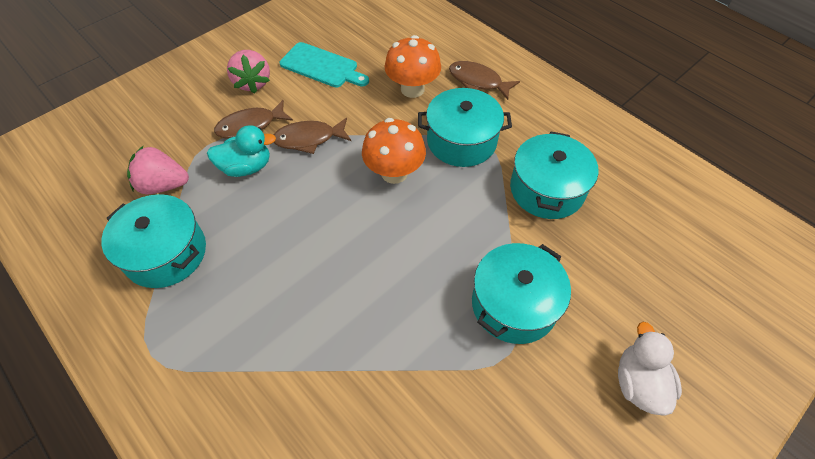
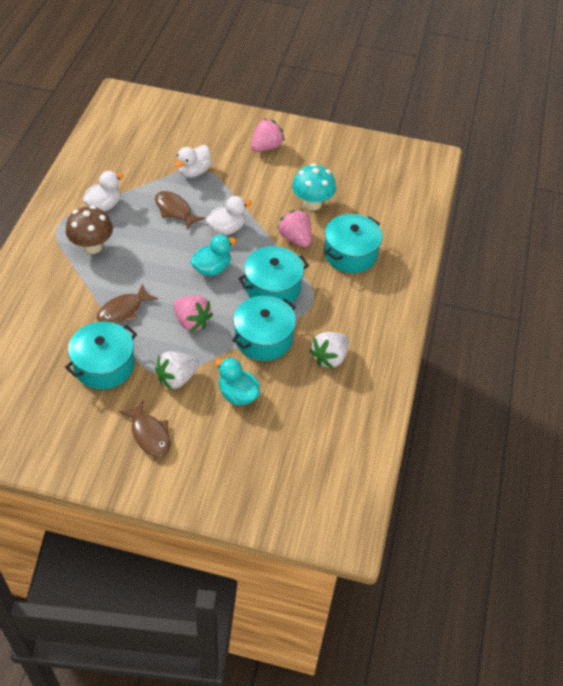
brown mushroom: 0 -> 1
orange mushroom: 2 -> 0
pink strawberry: 2 -> 3
turquoise cutting board: 1 -> 0
turquoise duck: 1 -> 2
turquoise mushroom: 0 -> 1
white duck: 1 -> 3
white strawberry: 0 -> 2

